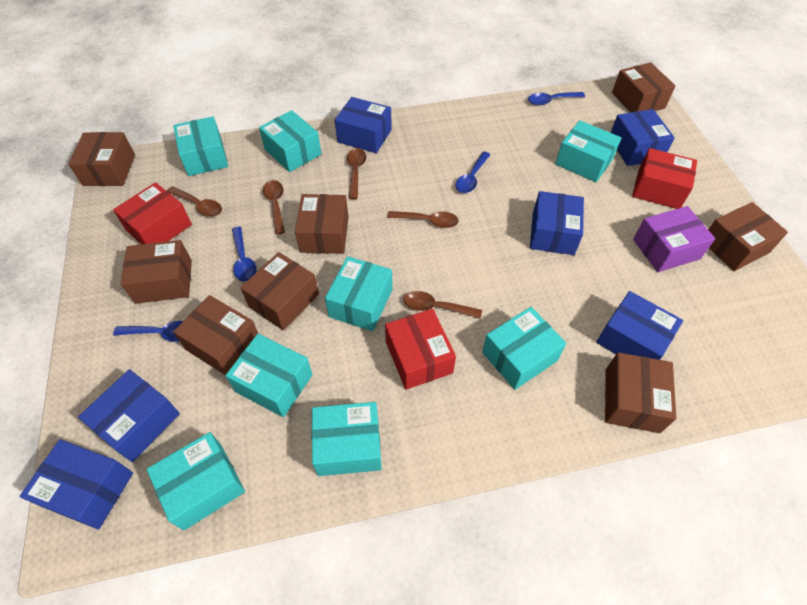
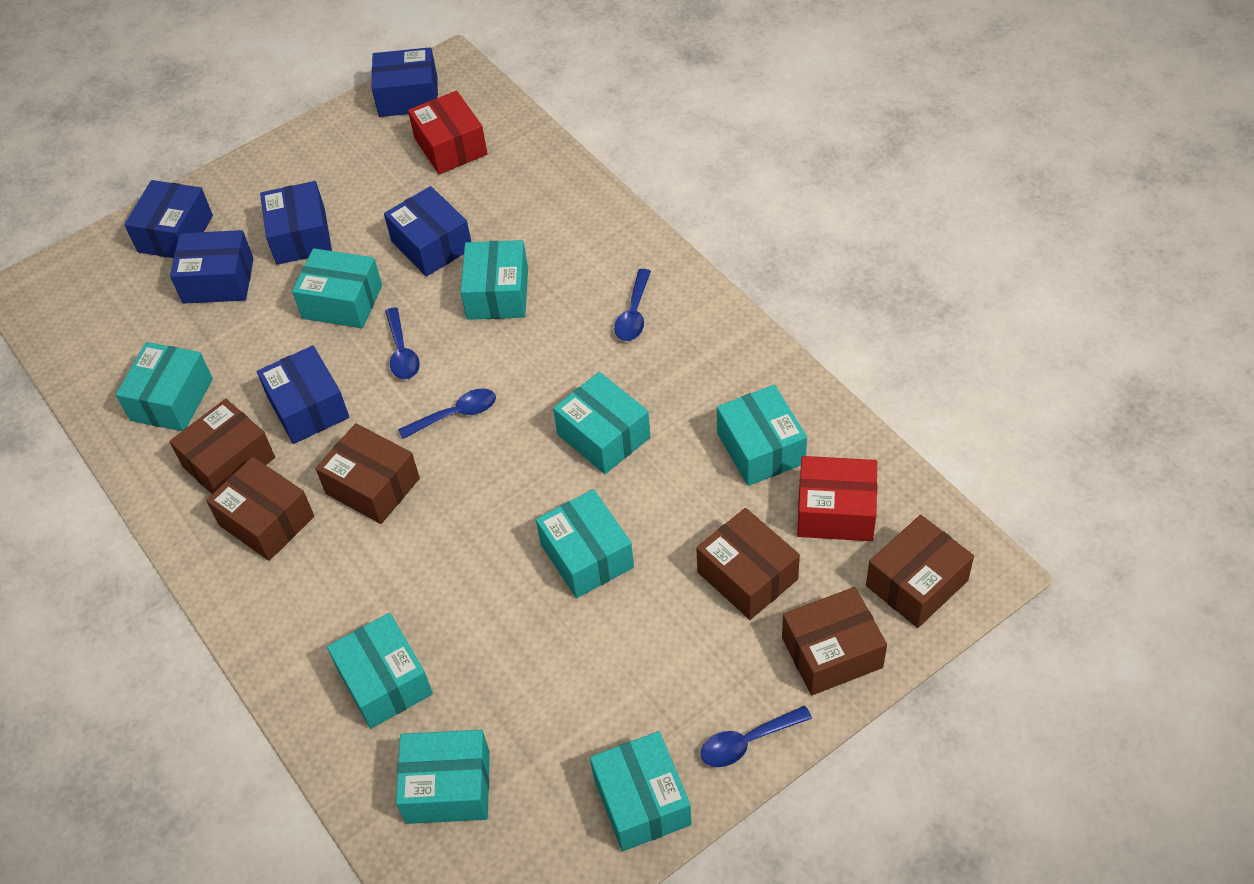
brown box: 8 -> 6
brown spoon: 5 -> 0
purple box: 1 -> 0
red box: 3 -> 2
turquoise box: 8 -> 9

